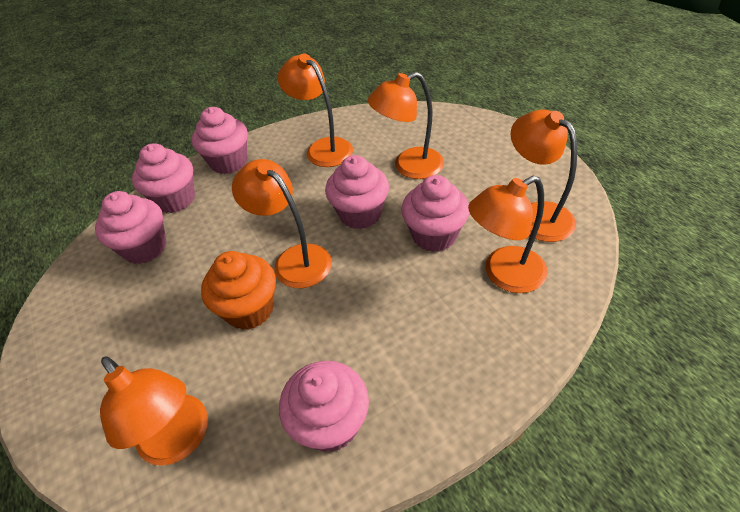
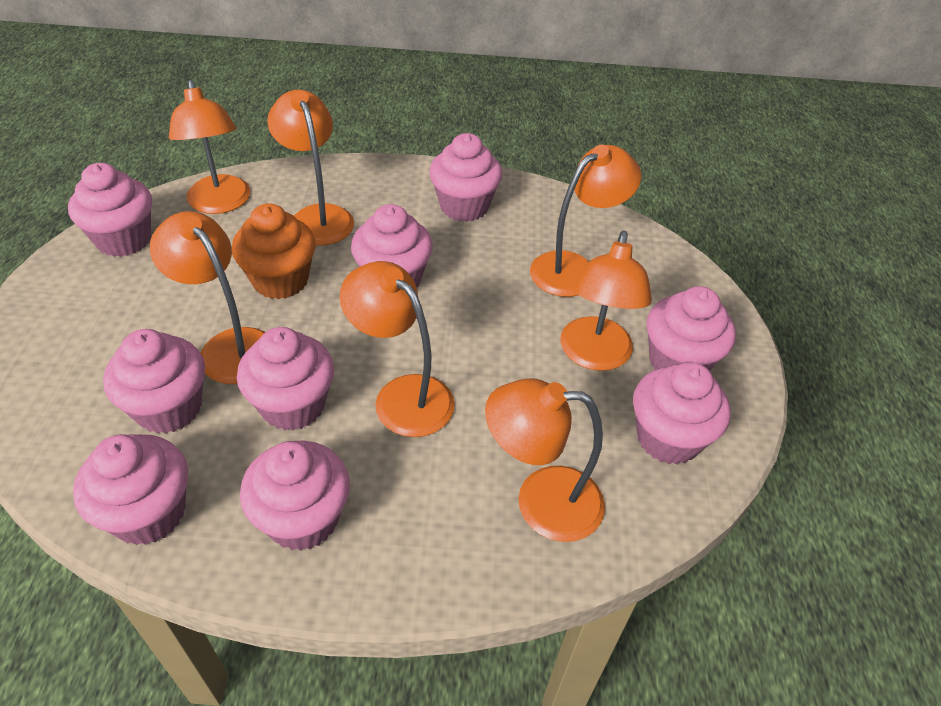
orange lamp: 6 -> 7
pink cupcake: 6 -> 9

